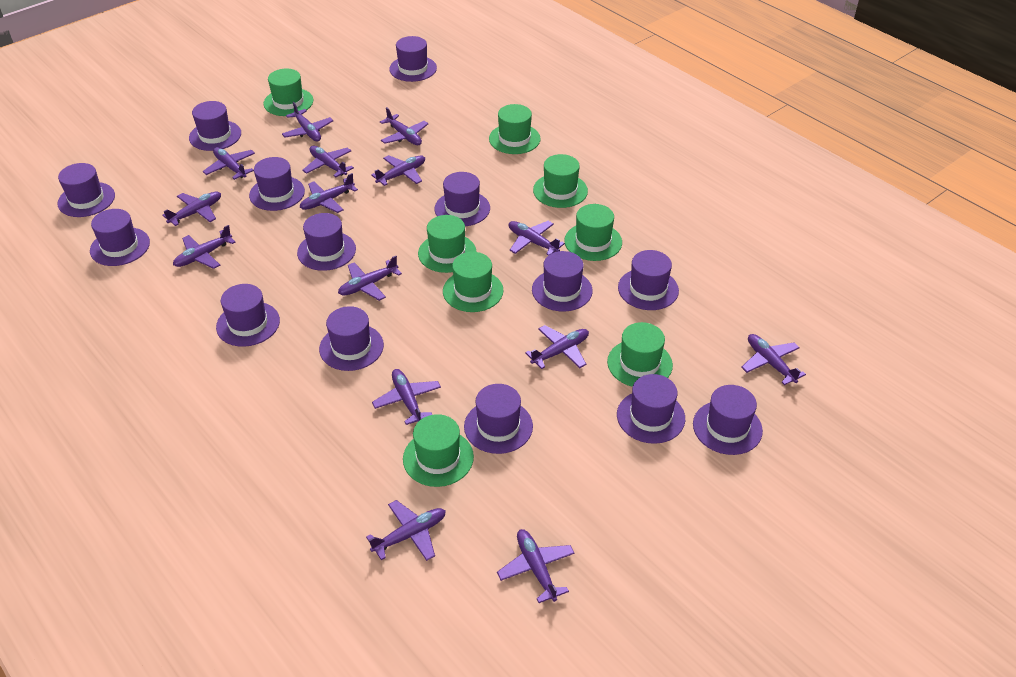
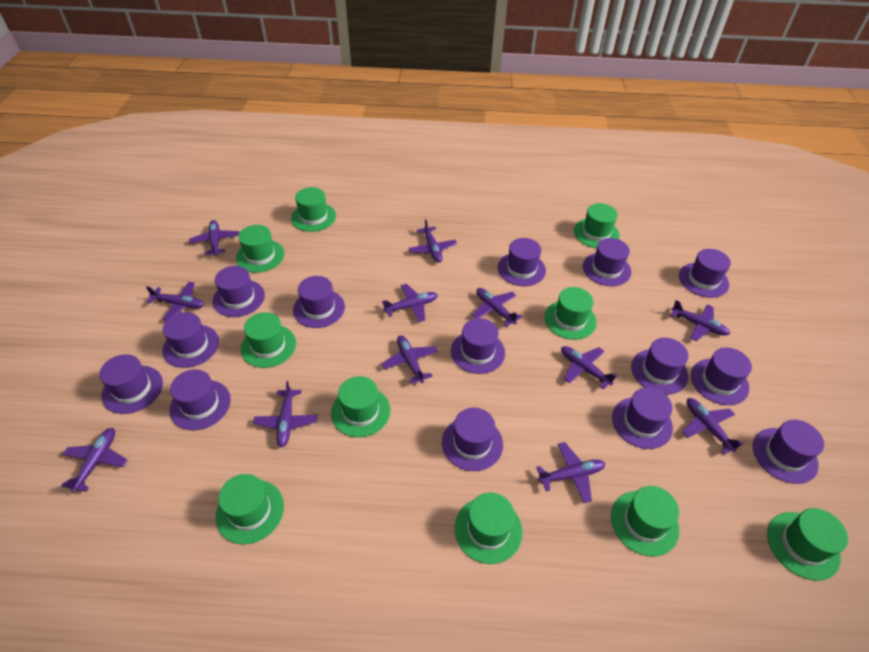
green hat: 8 -> 10
purple plane: 15 -> 12

